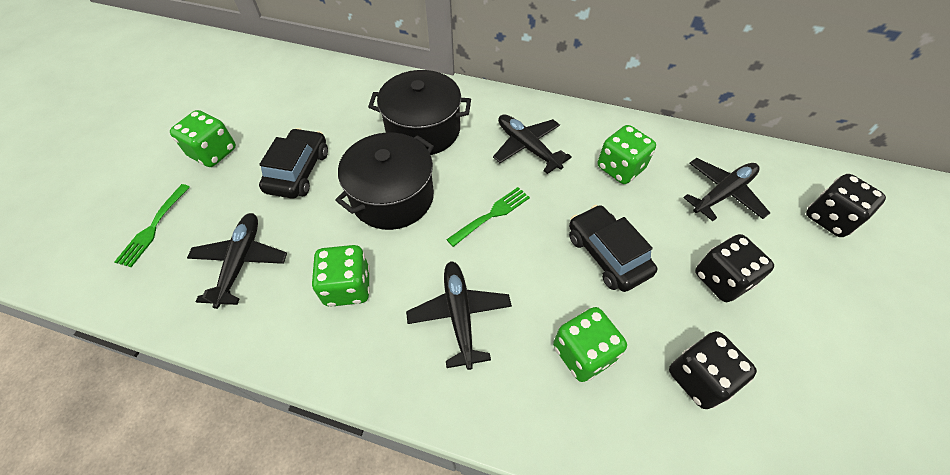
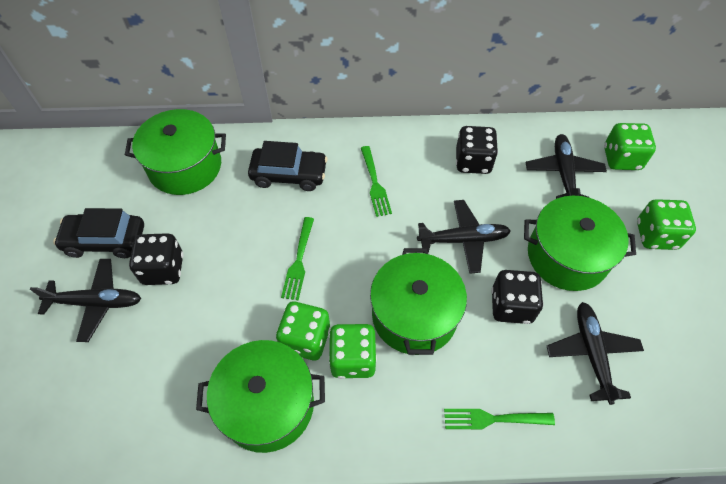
black pot: 2 -> 0
green fork: 2 -> 3
green pot: 0 -> 4

